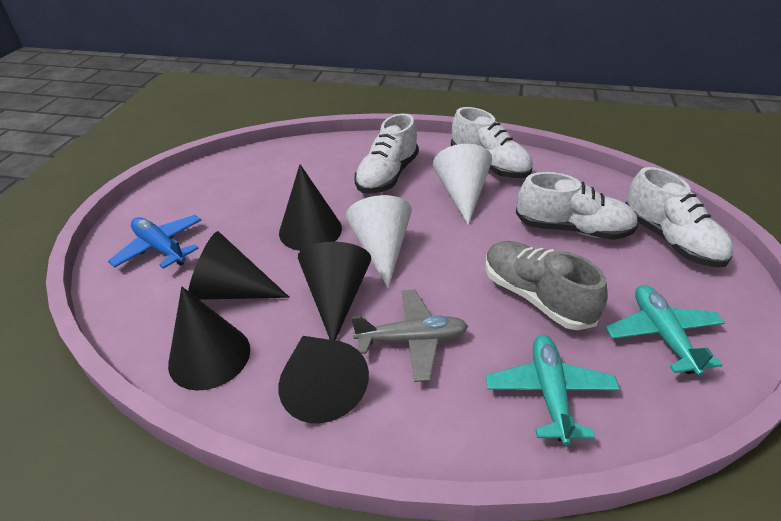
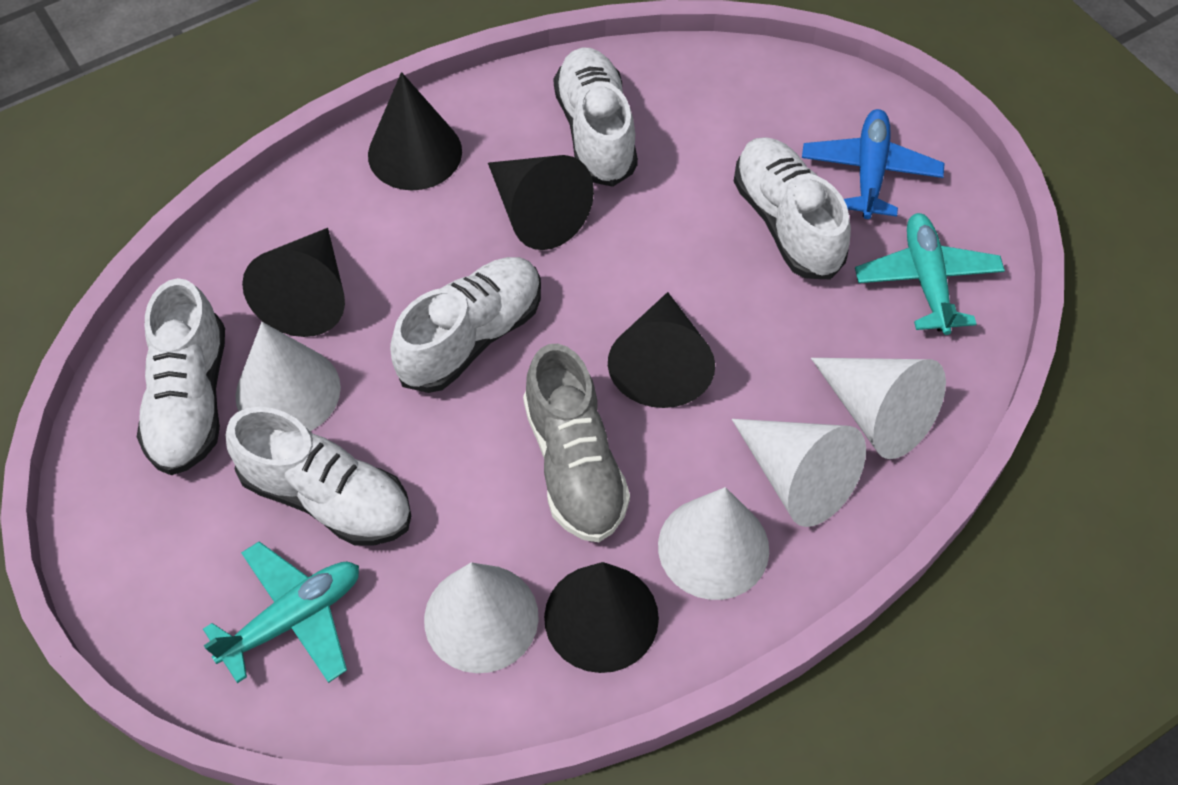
grey plane: 1 -> 0
white cone: 2 -> 5
white shoe: 4 -> 5

